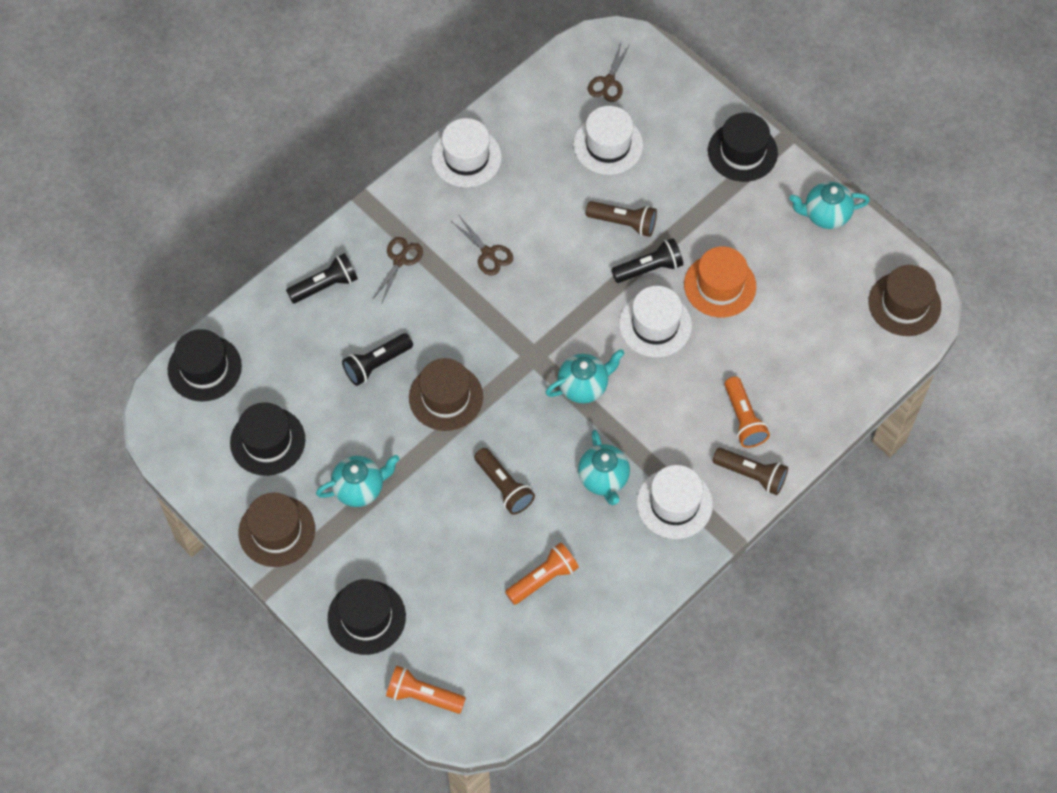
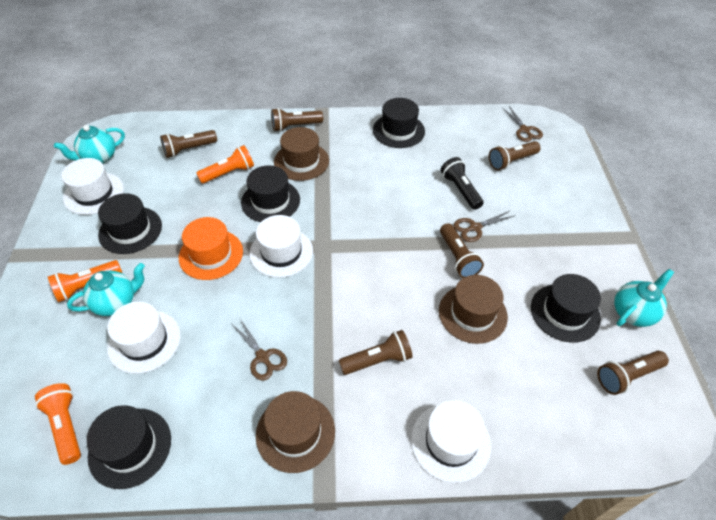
black flashlight: 3 -> 1
black hat: 4 -> 5
brown flashlight: 3 -> 6
turquoise teapot: 4 -> 3

